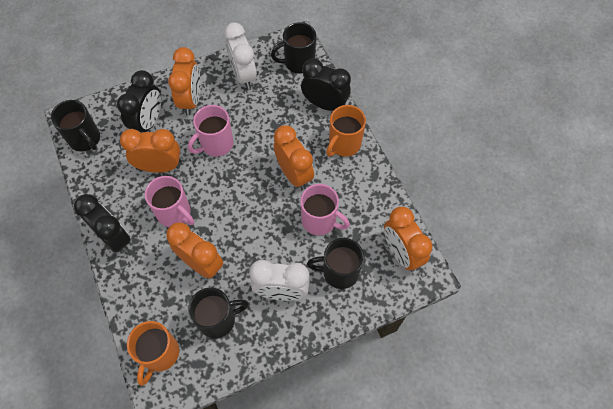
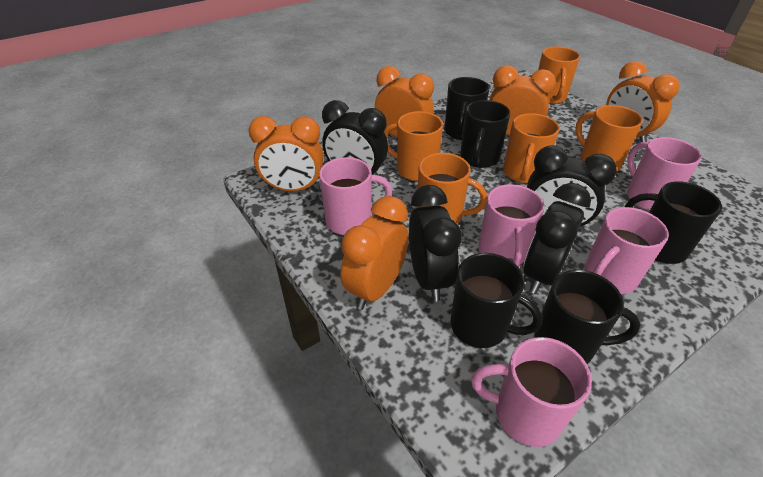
black clock: 3 -> 4
black mug: 4 -> 5
orange mug: 2 -> 5
pink mug: 3 -> 5
white clock: 2 -> 0

